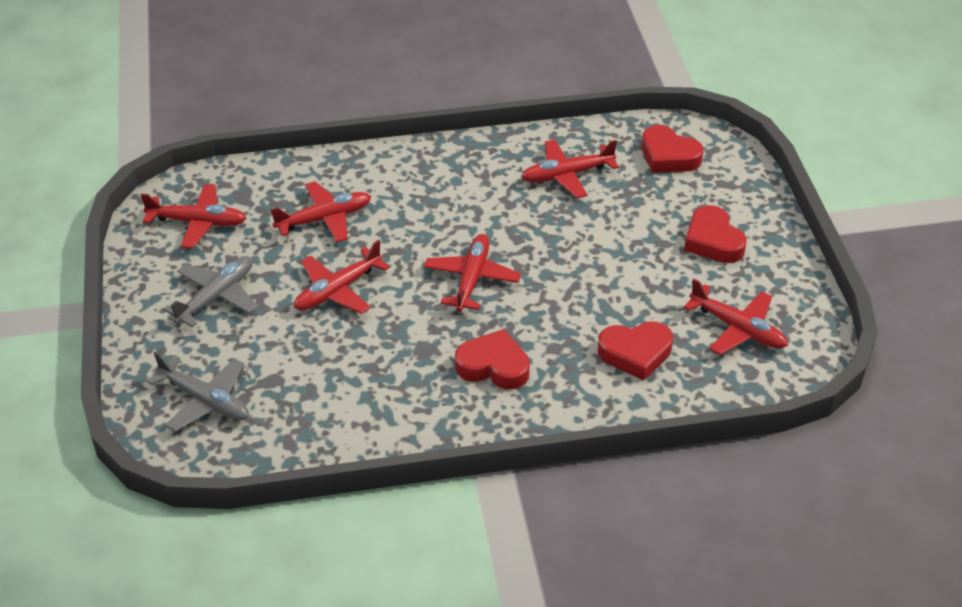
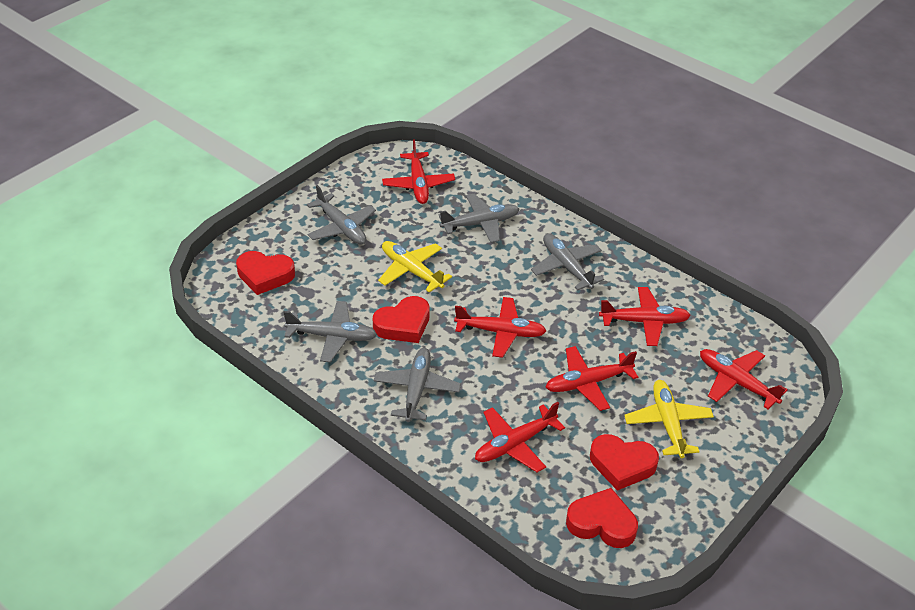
grey plane: 2 -> 5
yellow plane: 0 -> 2

